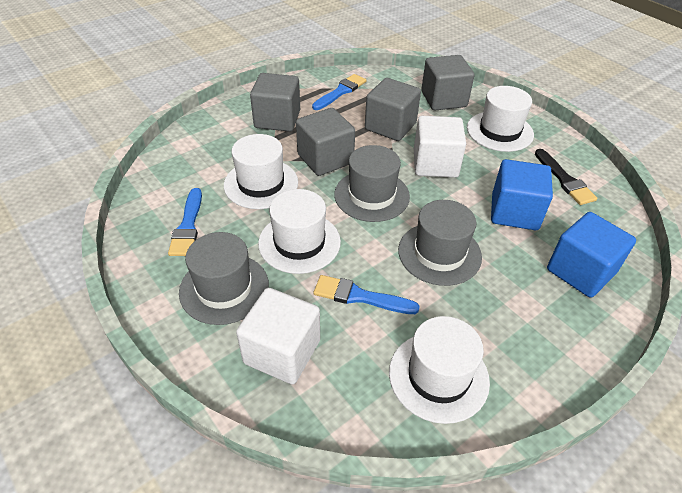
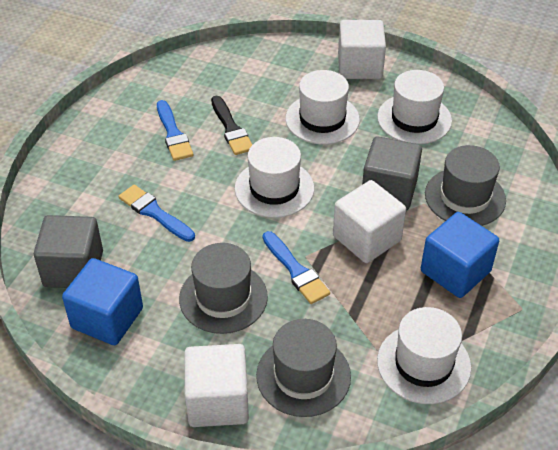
grey cube: 4 -> 2
white cube: 2 -> 3

